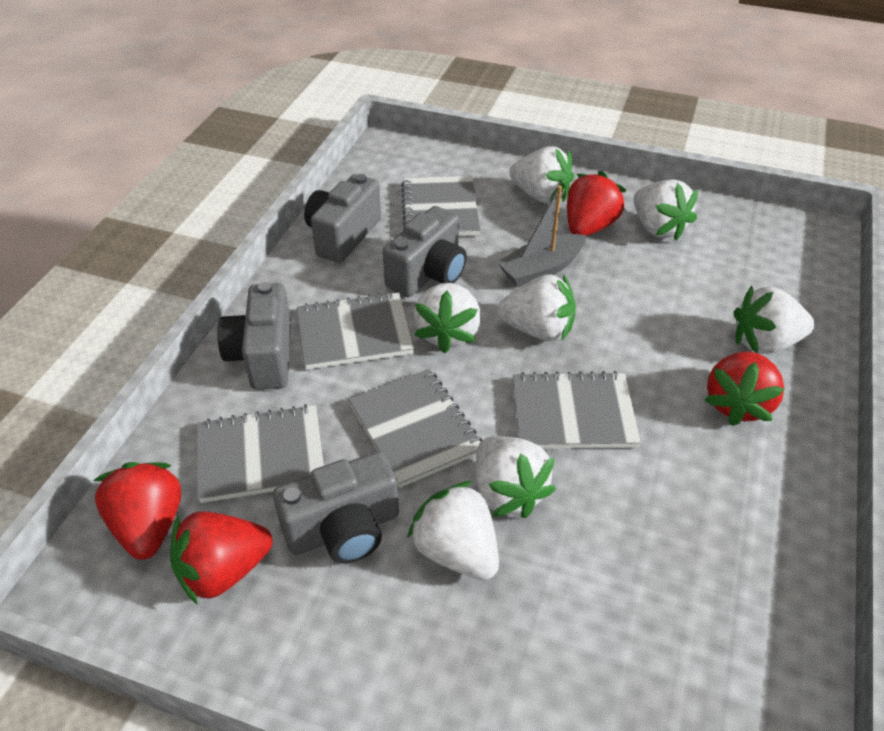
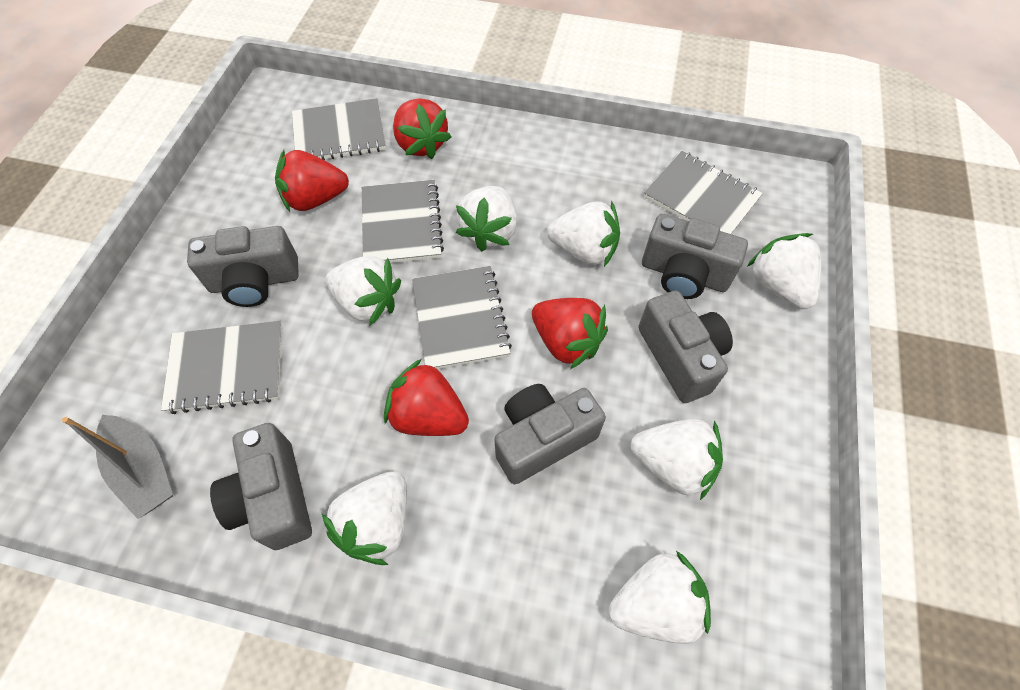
grey camera: 4 -> 5

